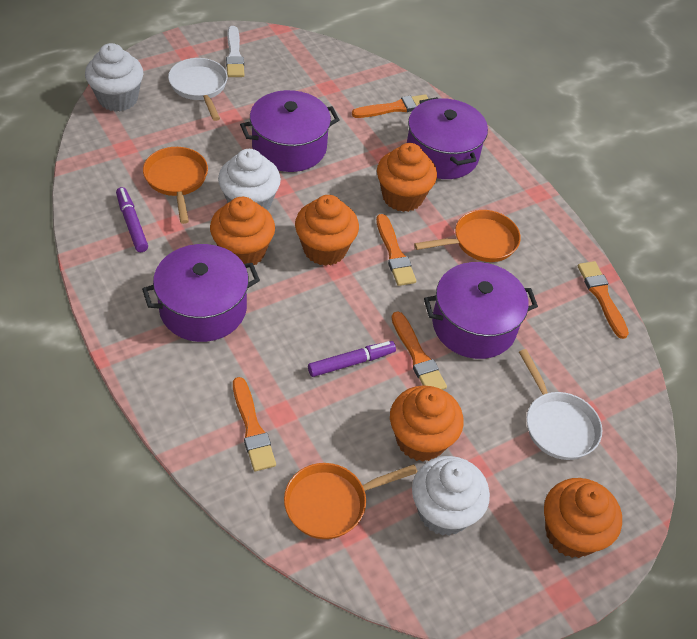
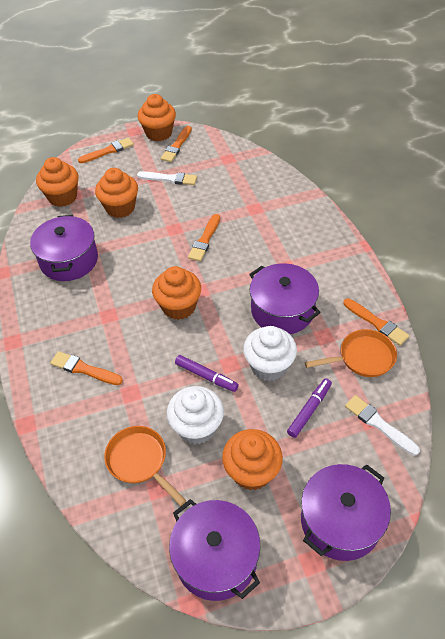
orange pan: 3 -> 2
white brush: 1 -> 2
white cupcake: 3 -> 2
white pan: 2 -> 0

